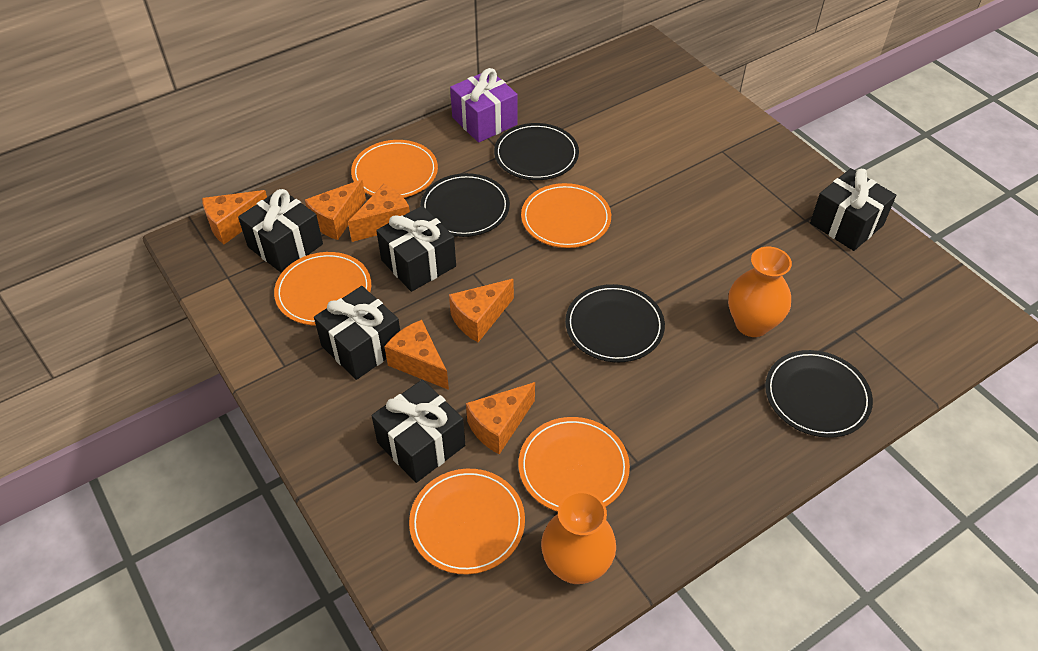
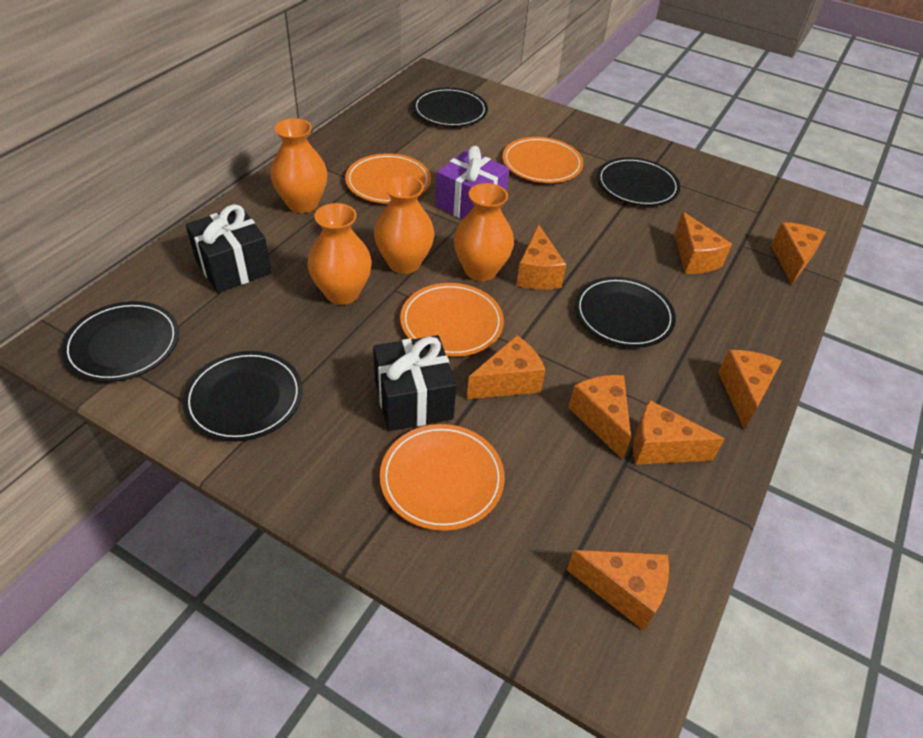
black gift: 5 -> 2
black plate: 4 -> 5
orange cheese: 6 -> 8
orange plate: 5 -> 4
orange vase: 2 -> 4

